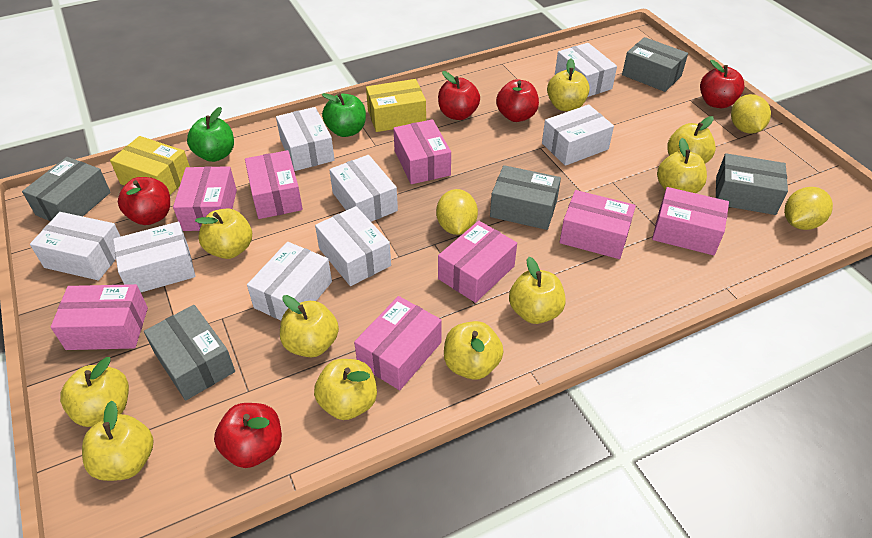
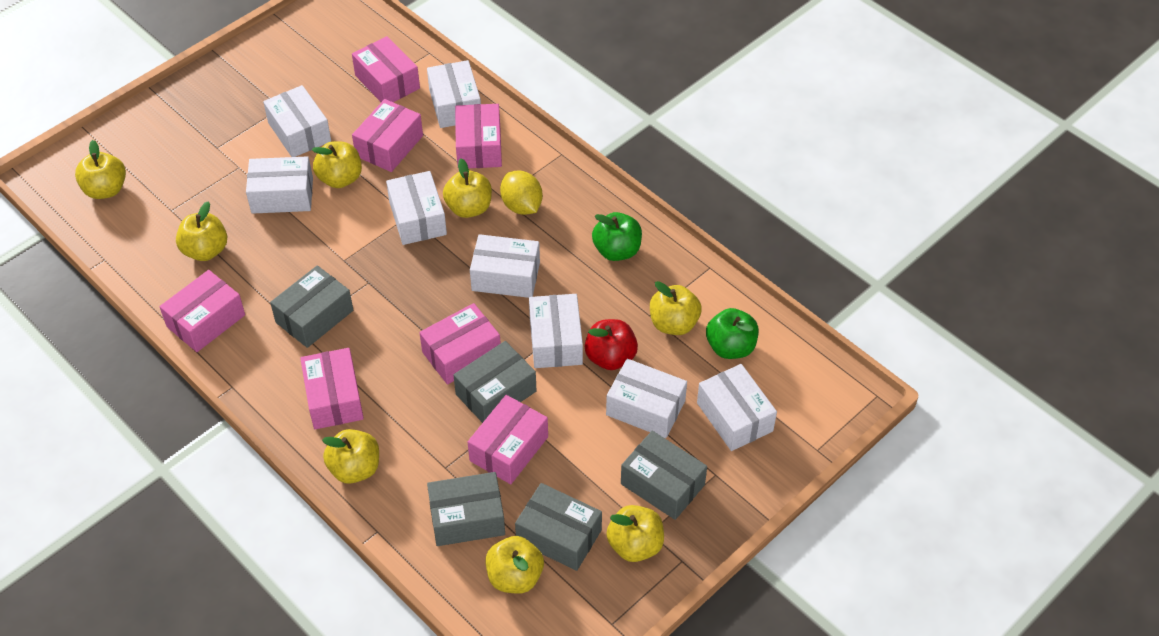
pink box: 8 -> 7
red apple: 5 -> 1
yellow apple: 10 -> 8
yellow box: 2 -> 0
yellow lemon: 3 -> 1

